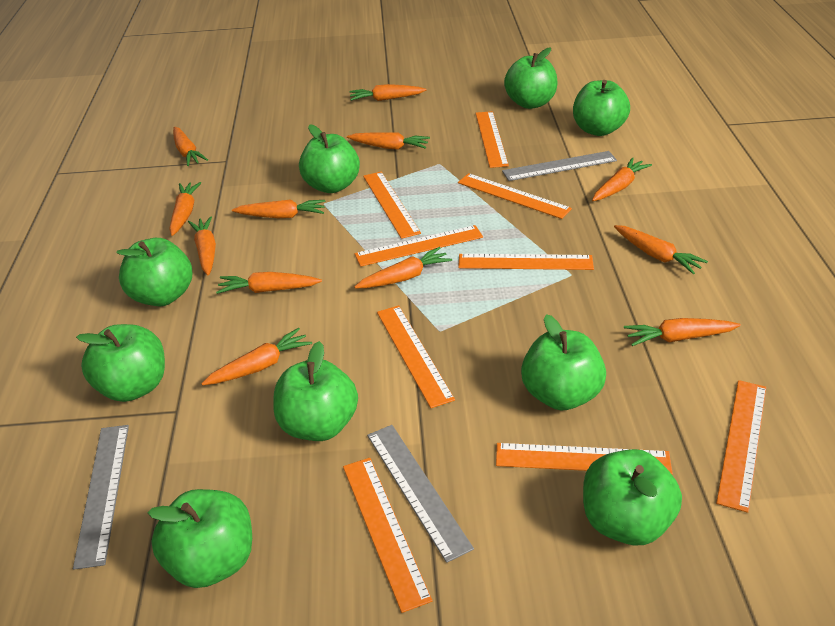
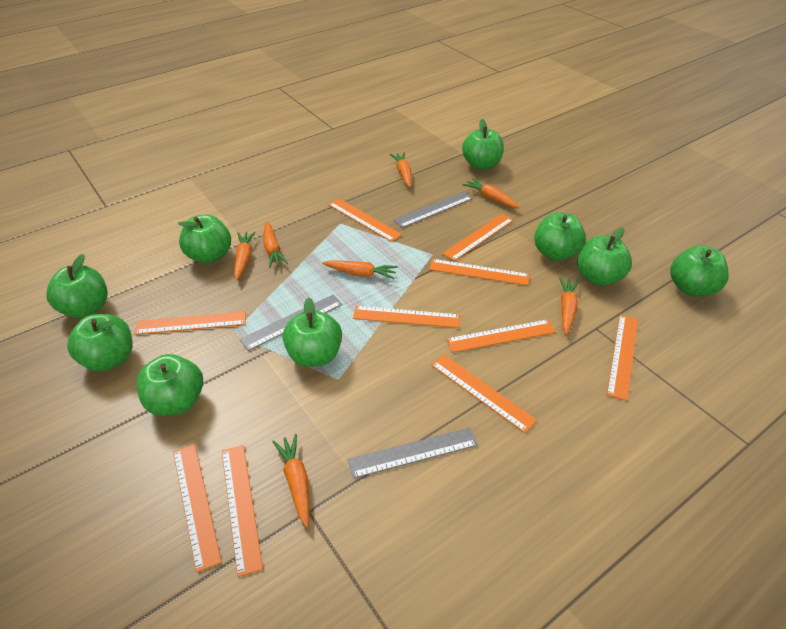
orange carrot: 12 -> 7
orange ruler: 9 -> 10

